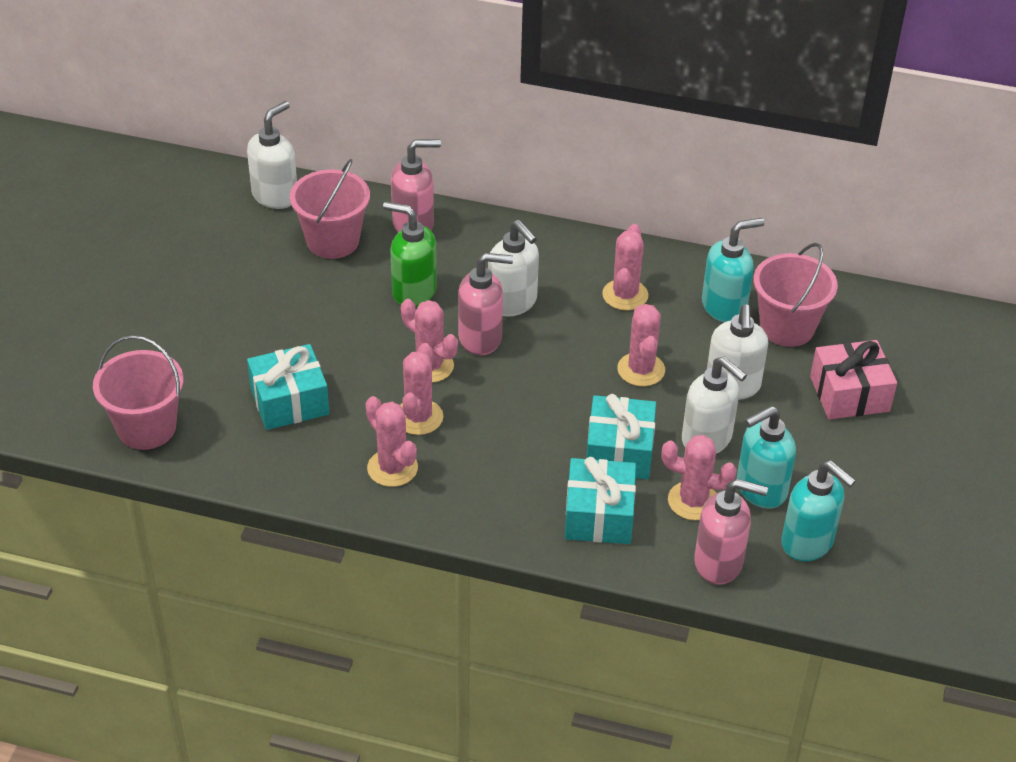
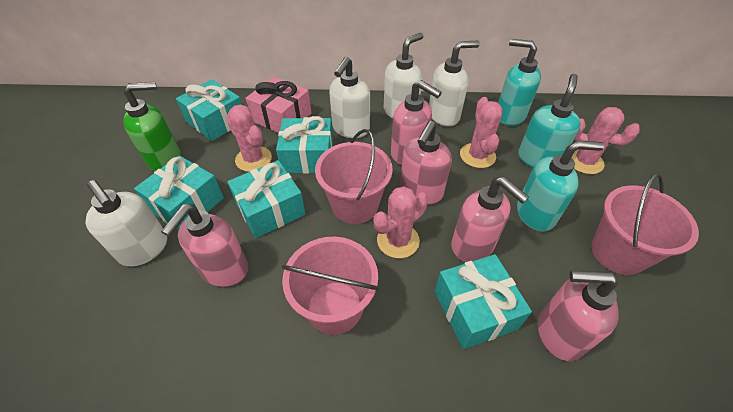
pink cactus: 6 -> 4
pink soap dispenser: 3 -> 5
turquoise gift: 3 -> 5

